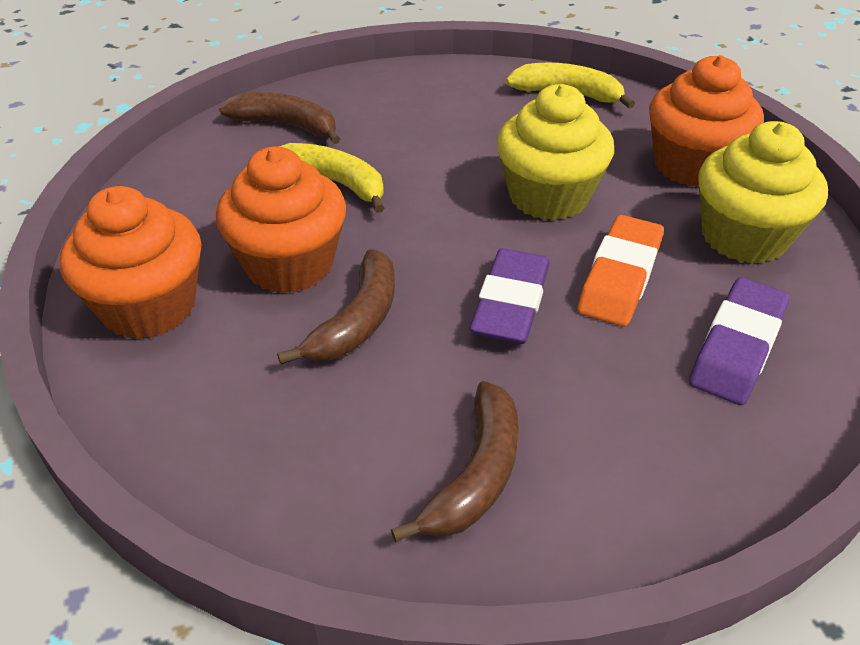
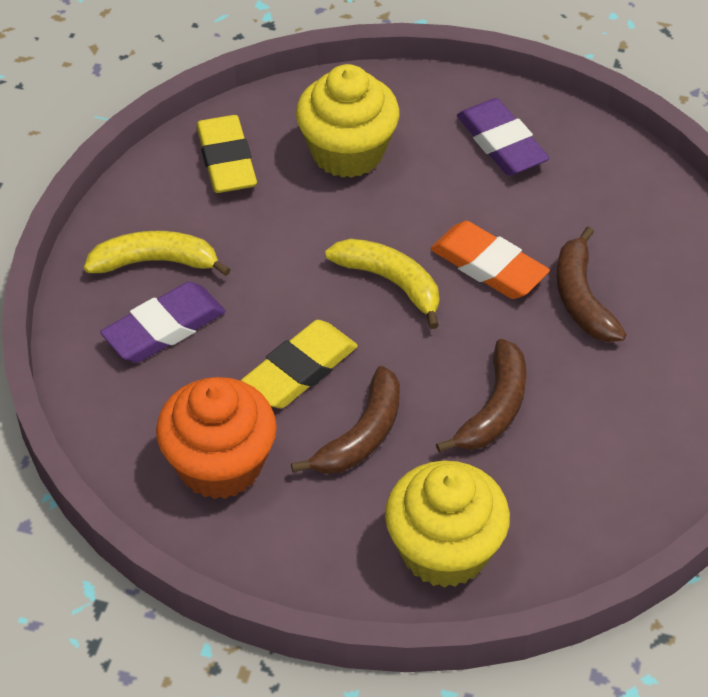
orange cupcake: 3 -> 1
yellow eraser: 0 -> 2

